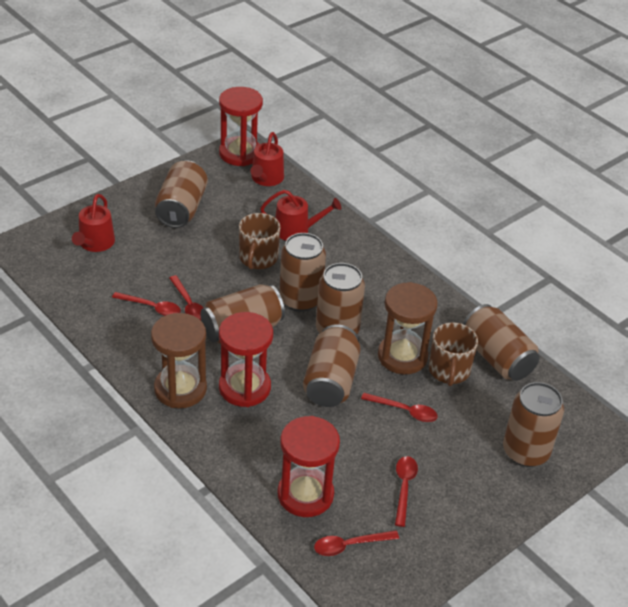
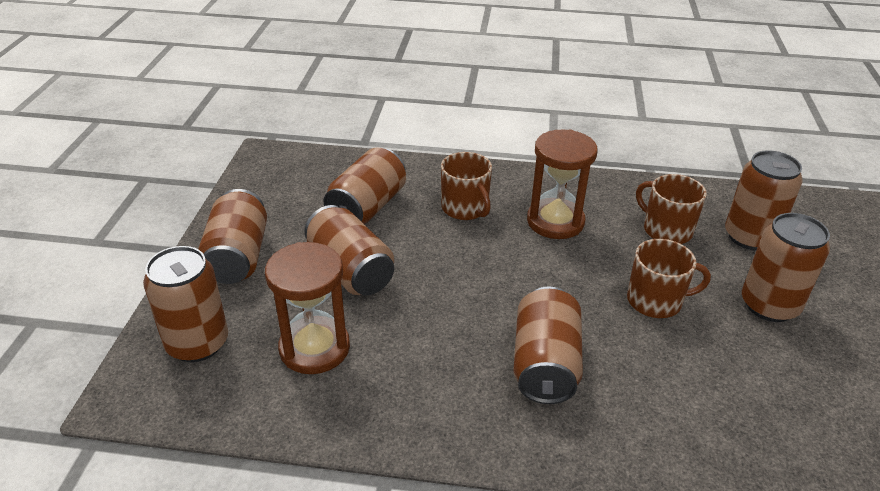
brown mug: 2 -> 3
red hourglass: 3 -> 0
red spoon: 5 -> 0
red watering can: 3 -> 0

